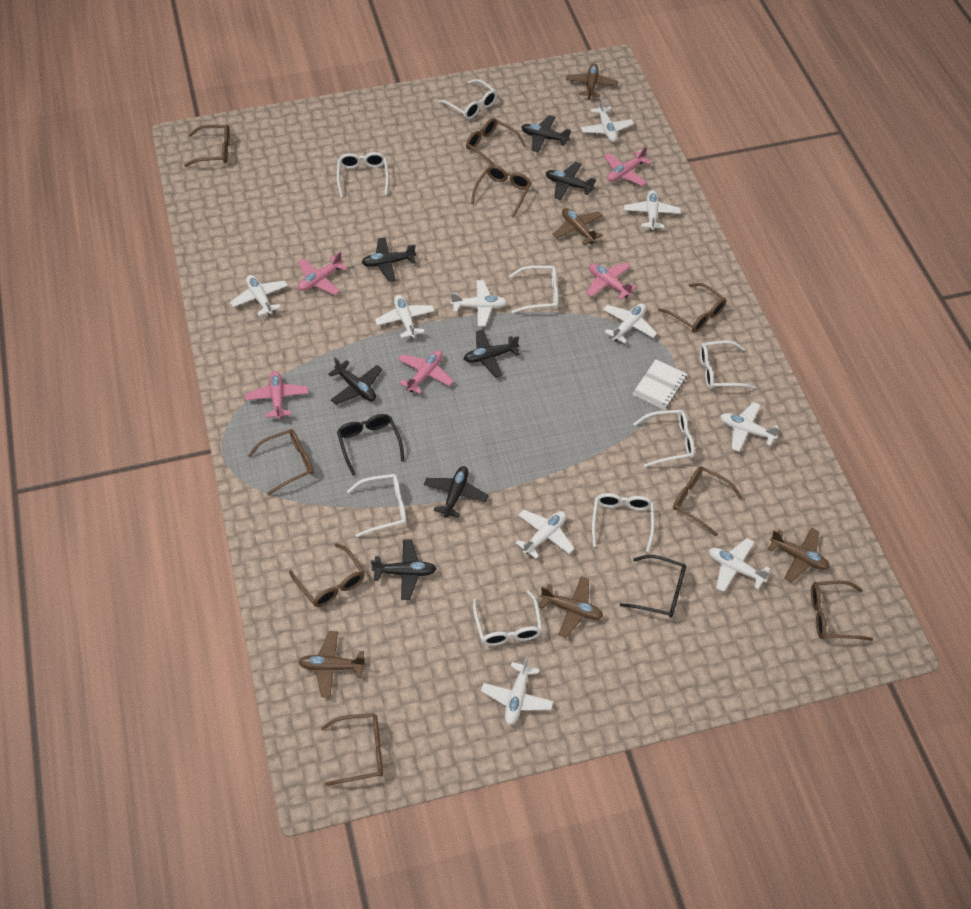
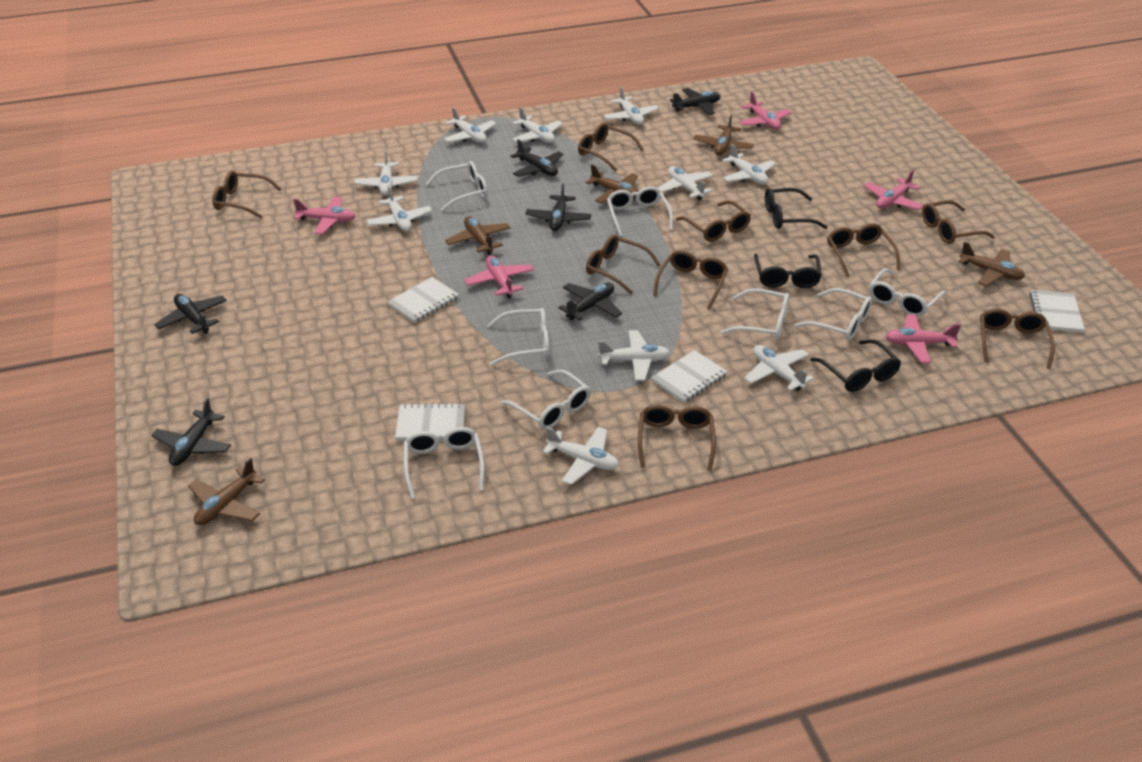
black glasses: 2 -> 3
black plane: 7 -> 6
white notebook: 1 -> 4

